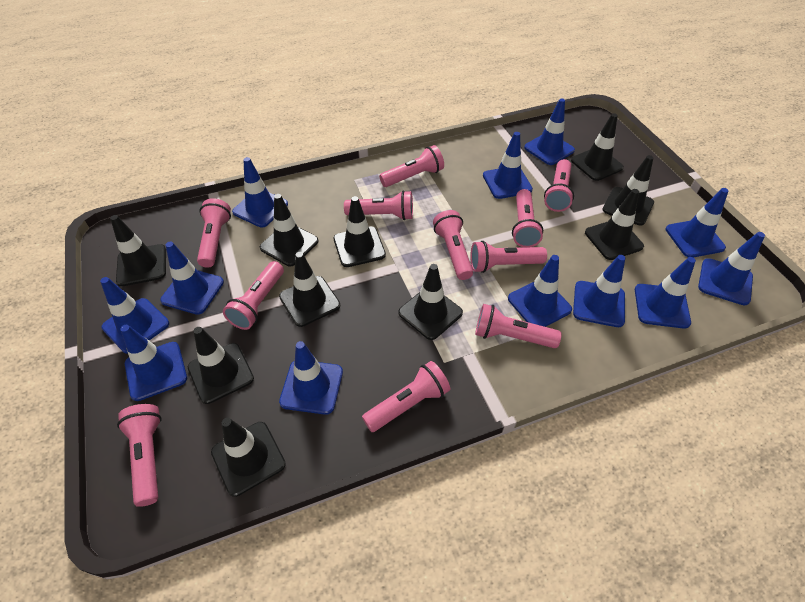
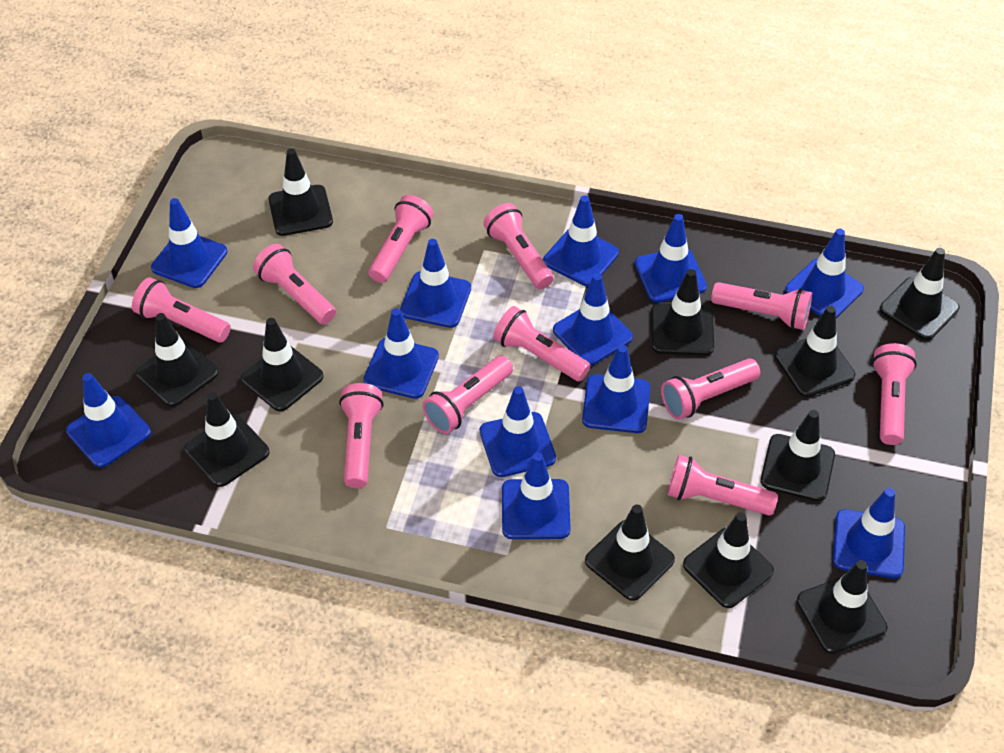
black traffic cone: 10 -> 11

